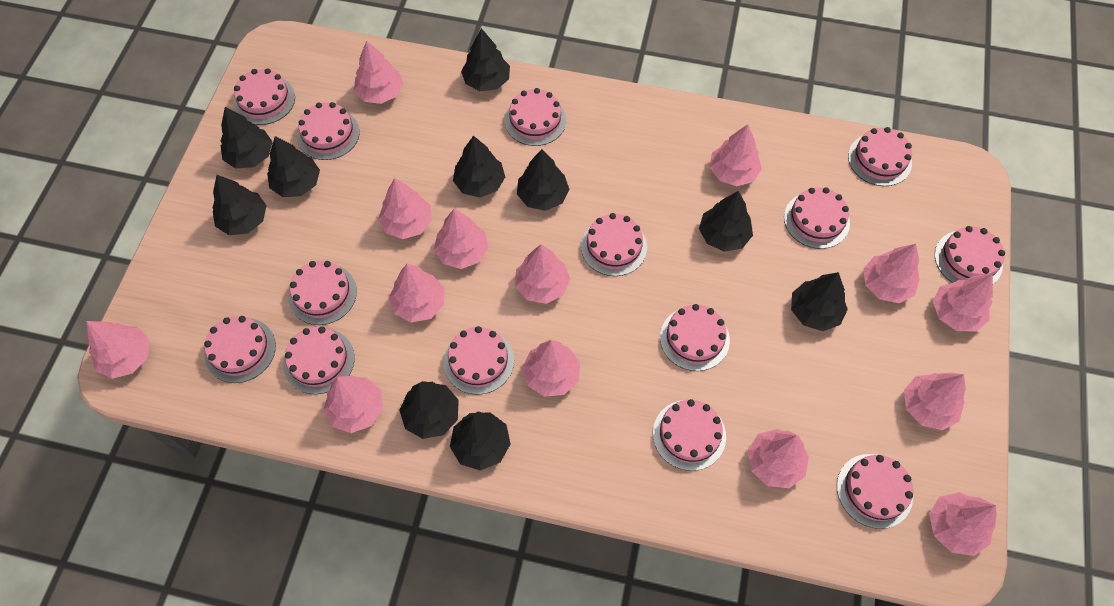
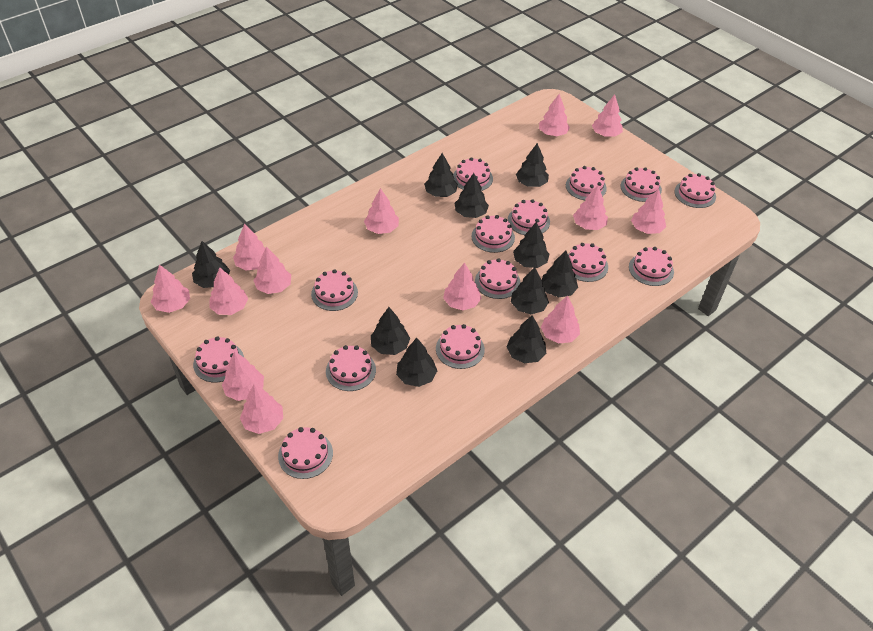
pink tree: 14 -> 13

